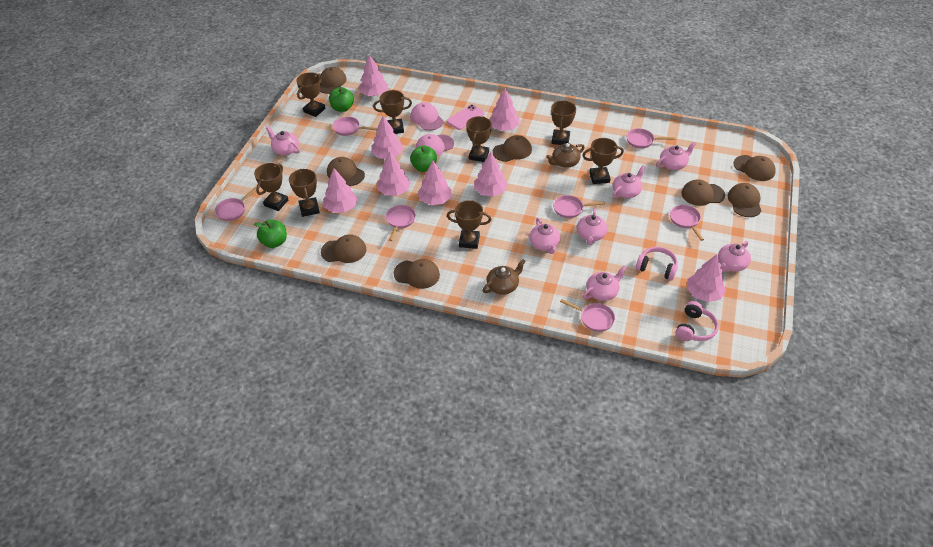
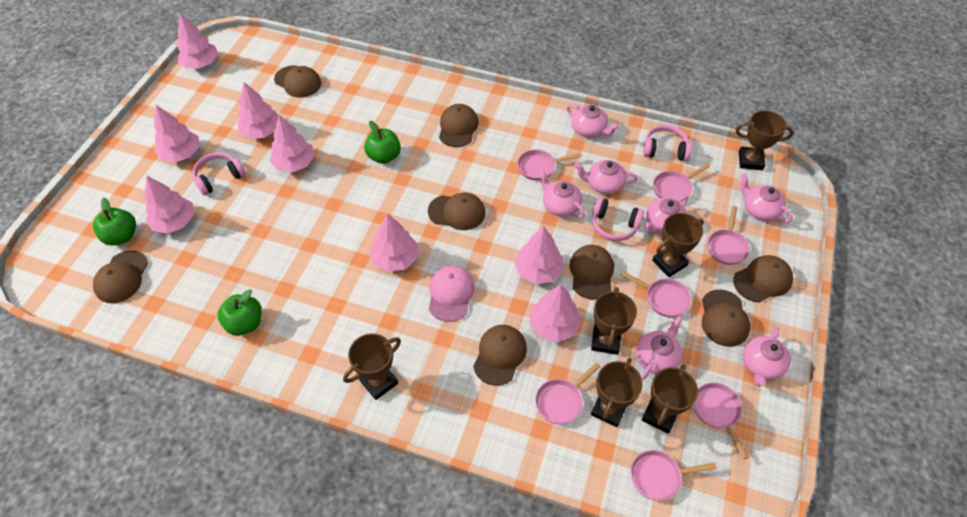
brown teapot: 2 -> 0
brown trophy: 8 -> 6
pink cap: 2 -> 1
pink headphones: 2 -> 3
pink phone: 1 -> 0

